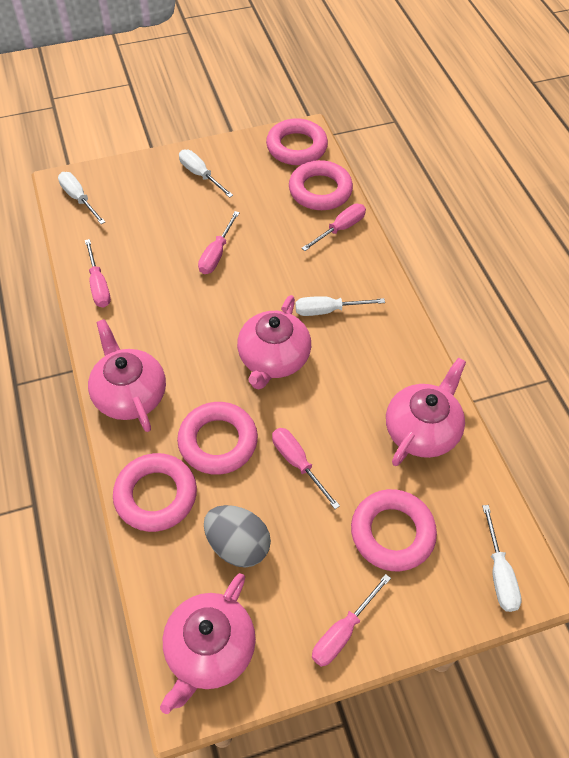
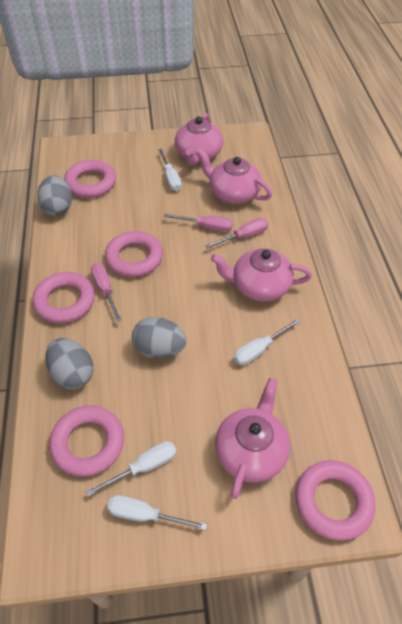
grey egg: 1 -> 3
pink screwdriver: 5 -> 3

